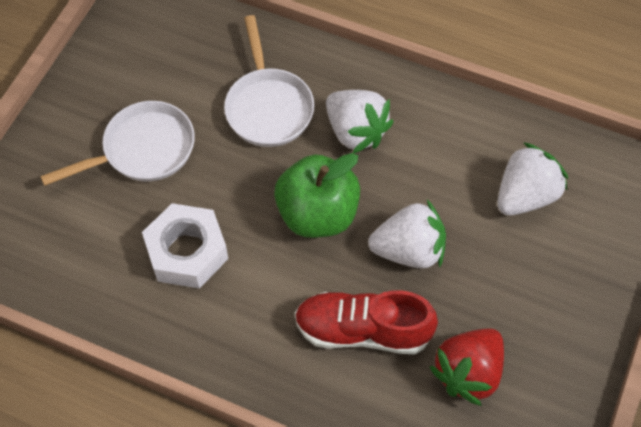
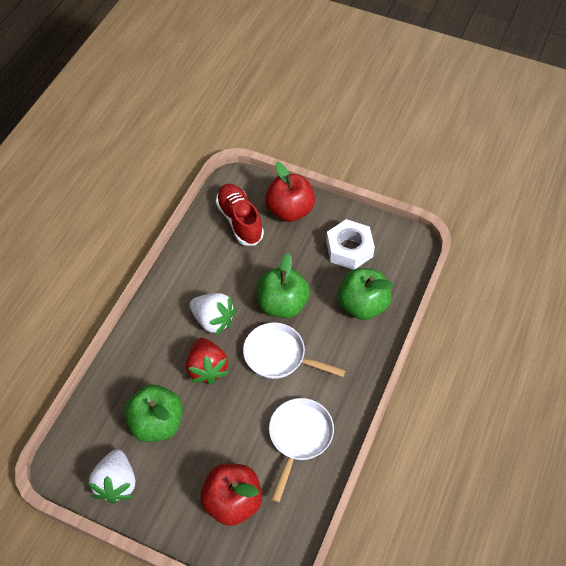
green apple: 1 -> 3
red apple: 0 -> 2
white strawberry: 3 -> 2

